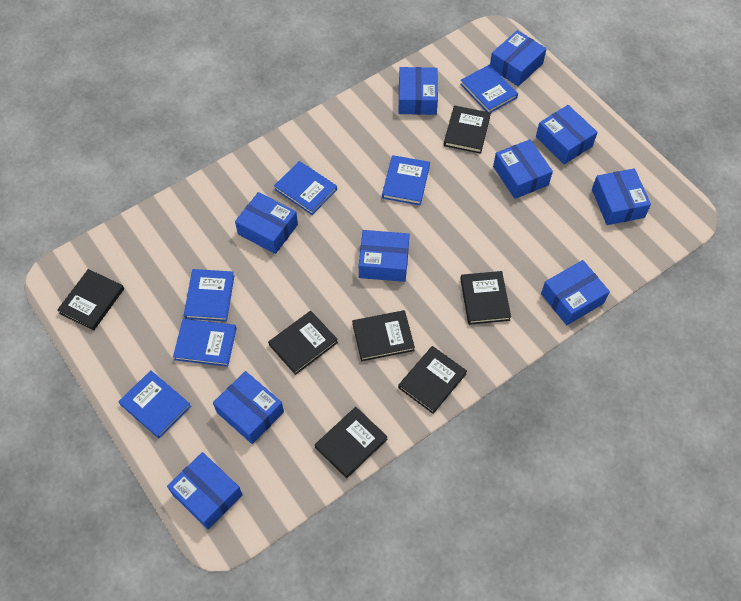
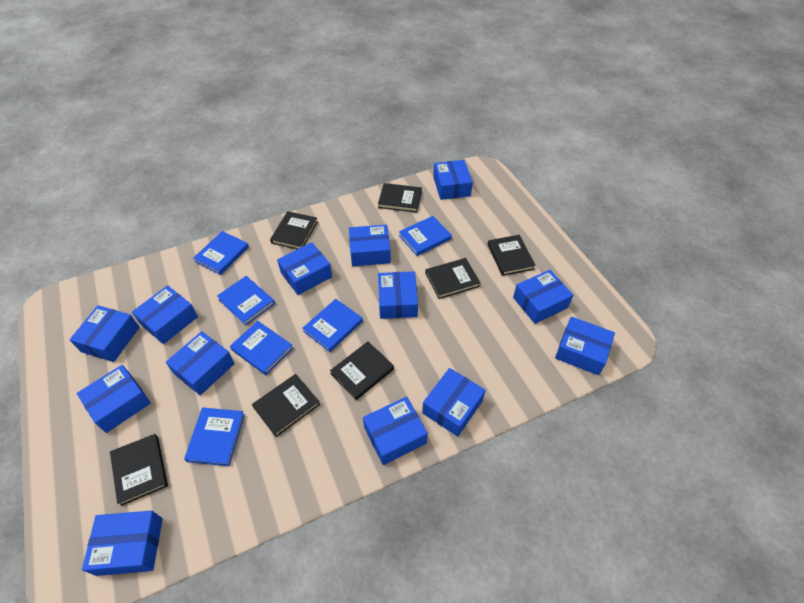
blue box: 10 -> 13

